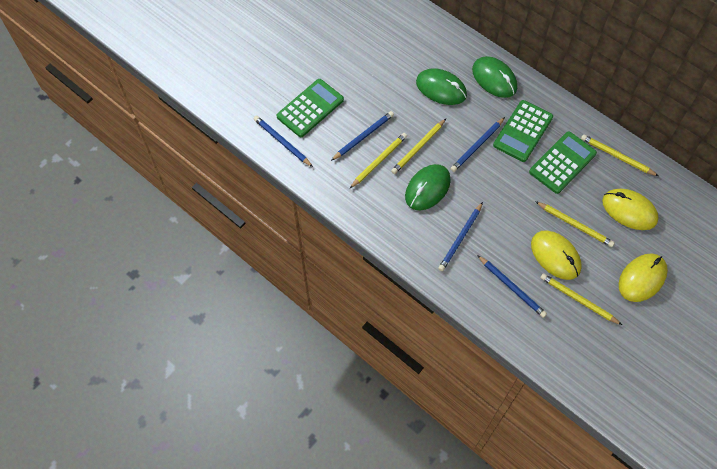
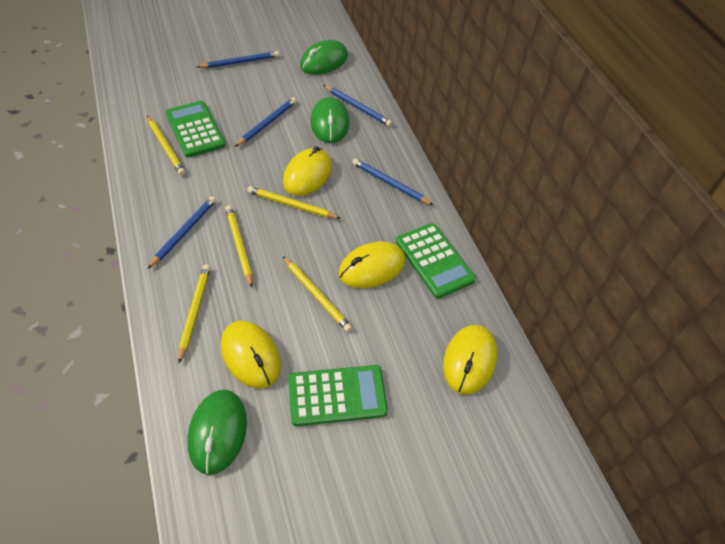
yellow mouse: 3 -> 4

